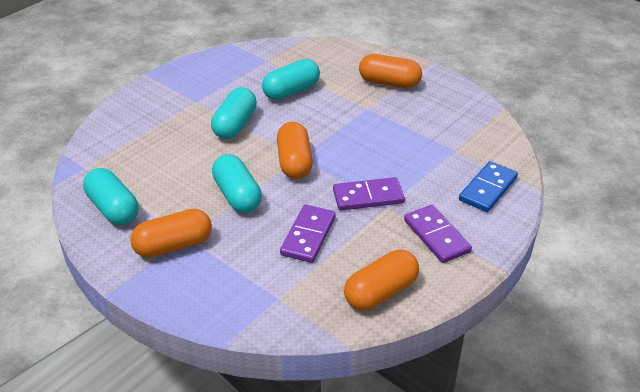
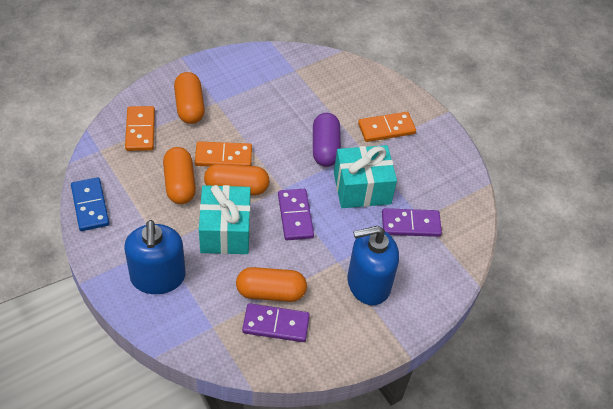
blue soap dispenser: 0 -> 2
orange domino: 0 -> 3
purple capsule: 0 -> 1
turquoise capsule: 4 -> 0
turquoise gift: 0 -> 2

